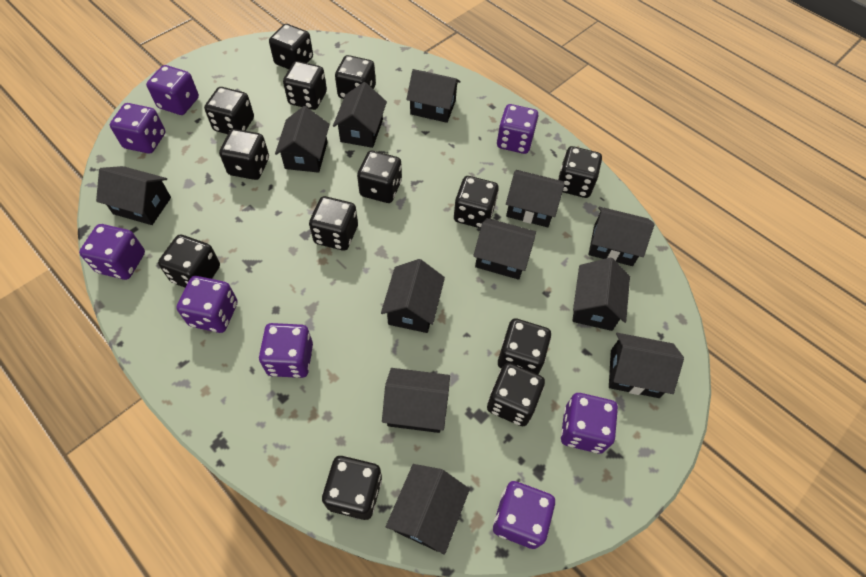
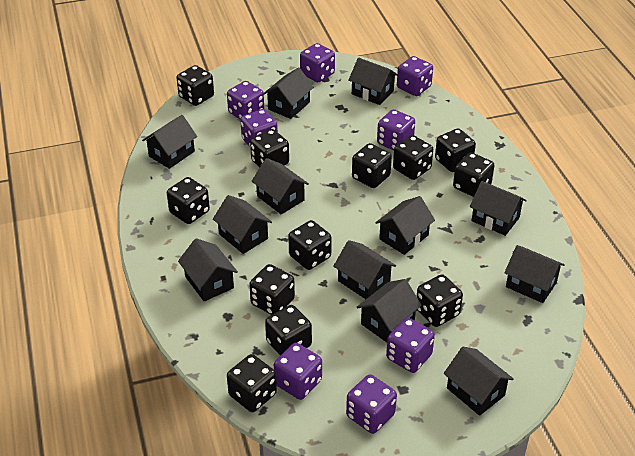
black dice: 13 -> 12

